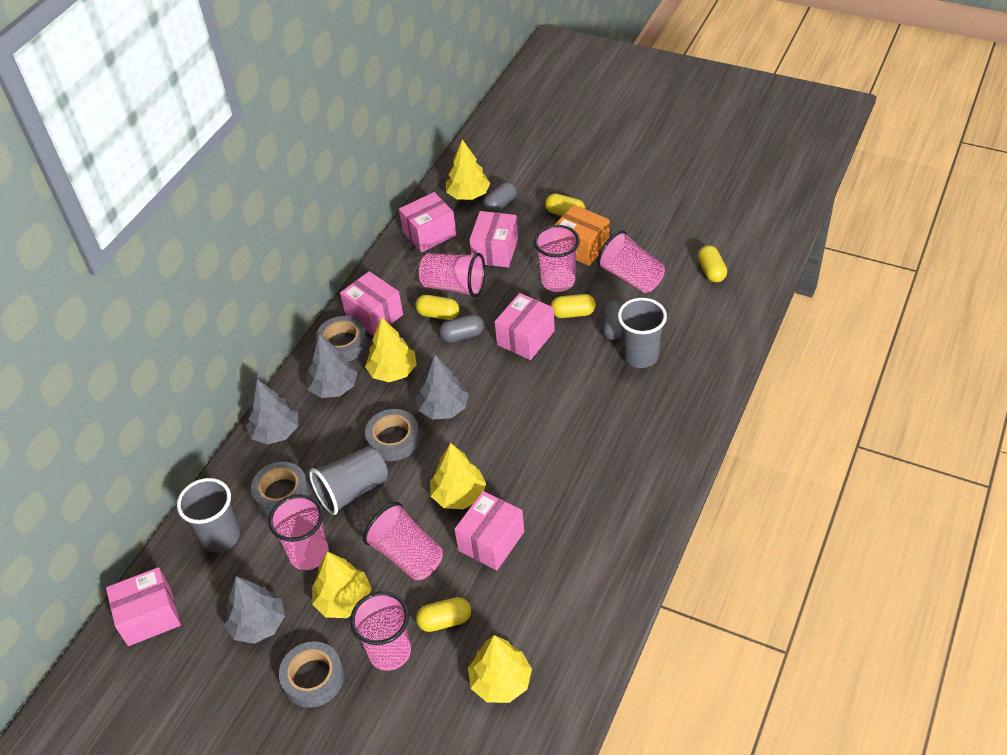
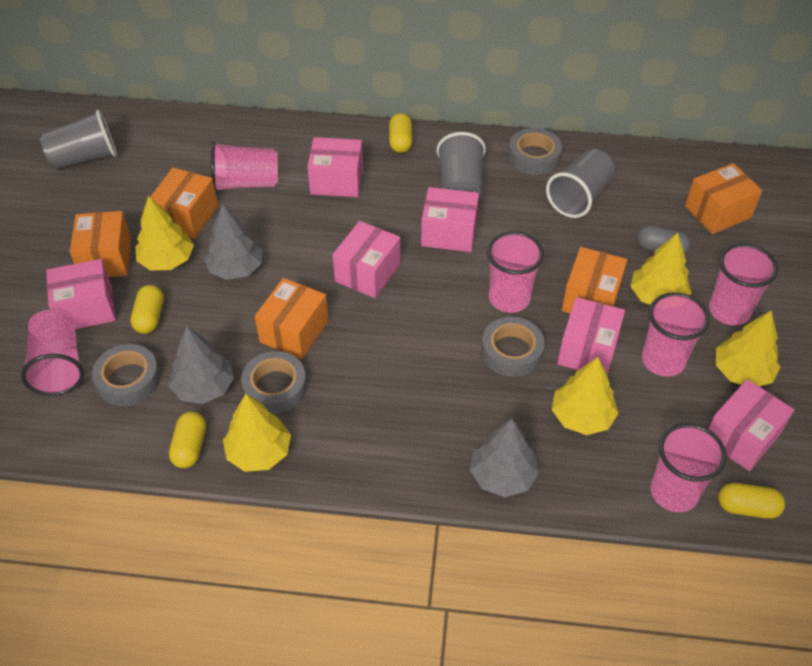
grey capsule: 3 -> 1
grey tree: 4 -> 3
orange box: 1 -> 5
yellow capsule: 5 -> 4

